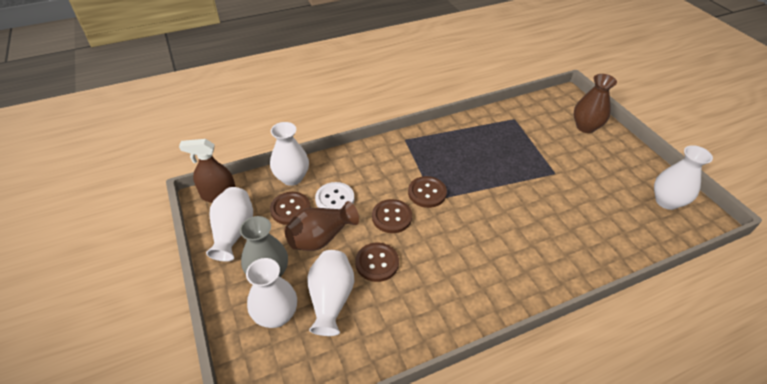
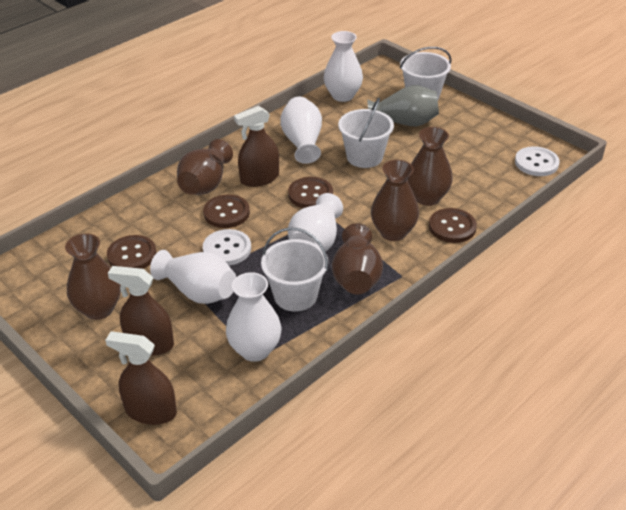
brown spray bottle: 1 -> 3
brown vase: 2 -> 5
white bucket: 0 -> 3
white button: 1 -> 2

